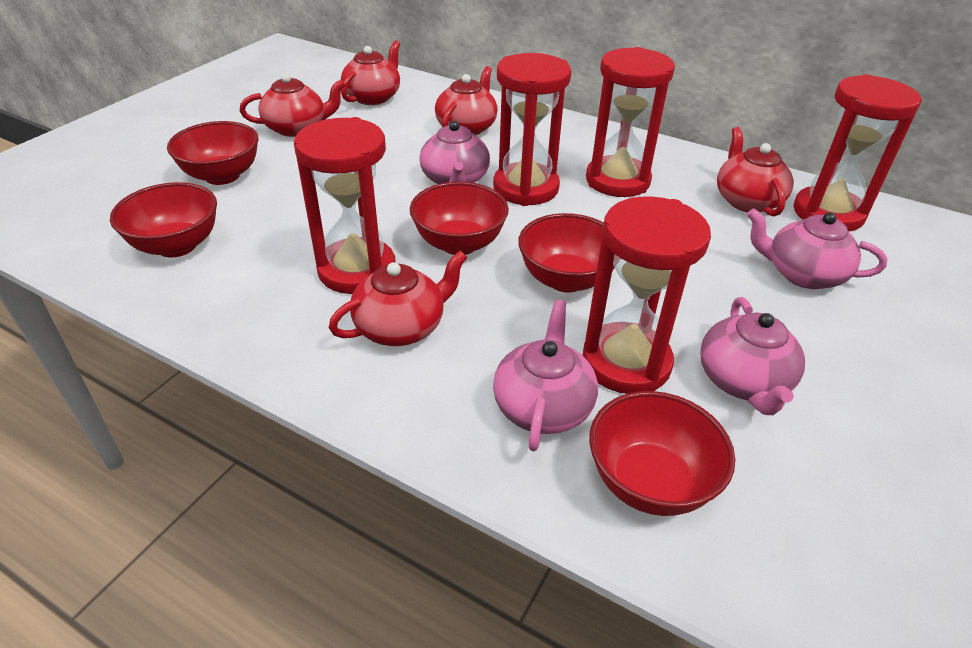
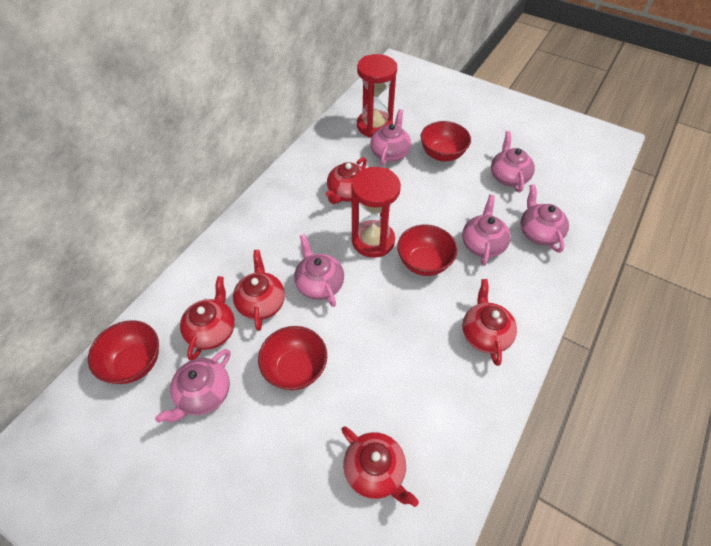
pink teapot: 4 -> 6
red bowl: 5 -> 4
red hourglass: 5 -> 2

